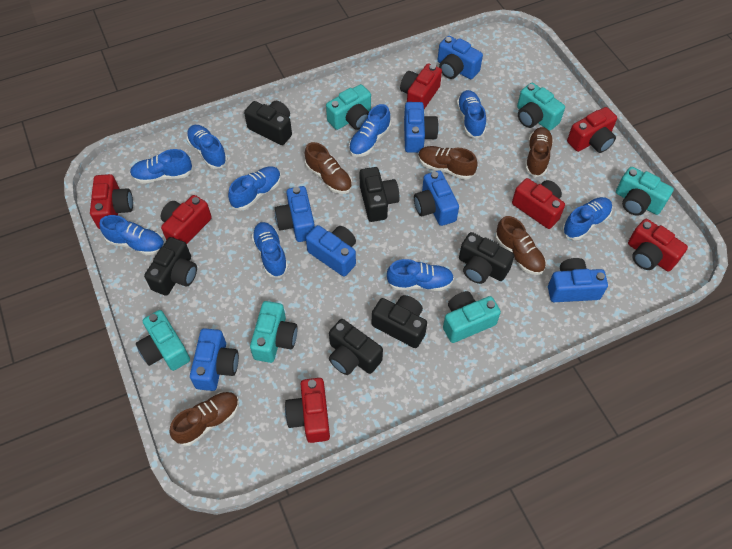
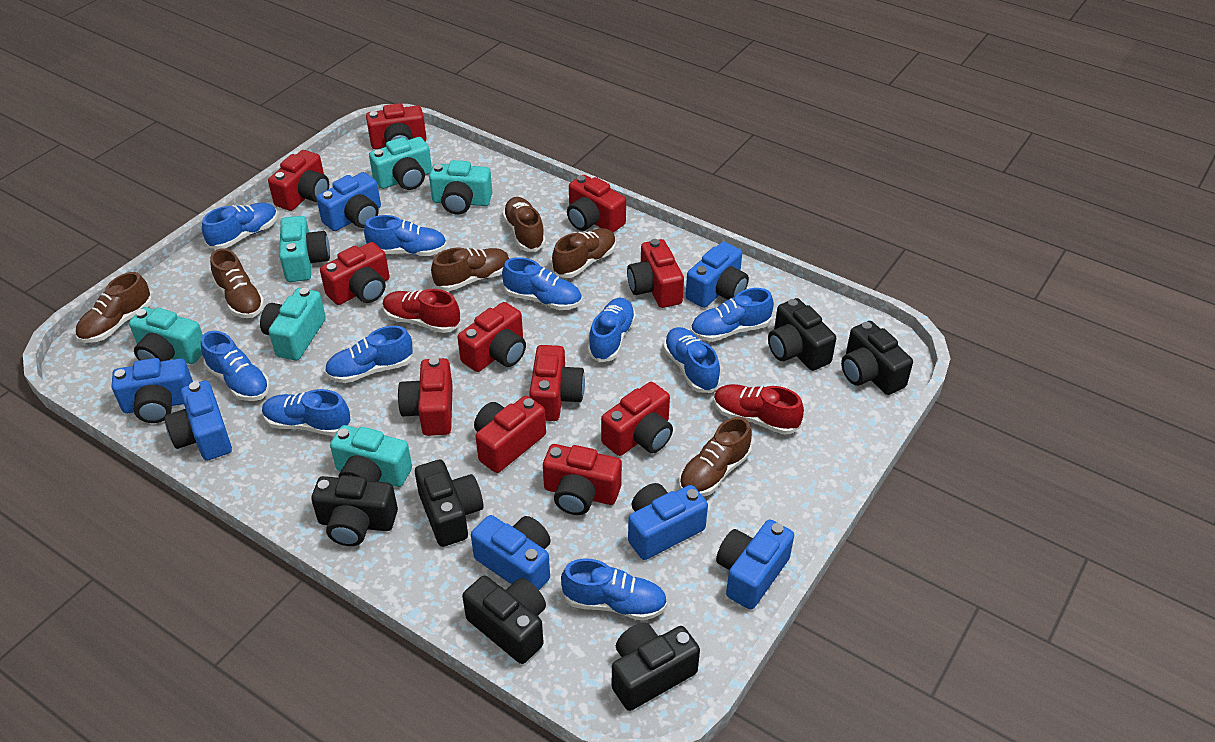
blue shoe: 9 -> 10
brown shoe: 5 -> 6
red camera: 7 -> 11
red shoe: 0 -> 2

